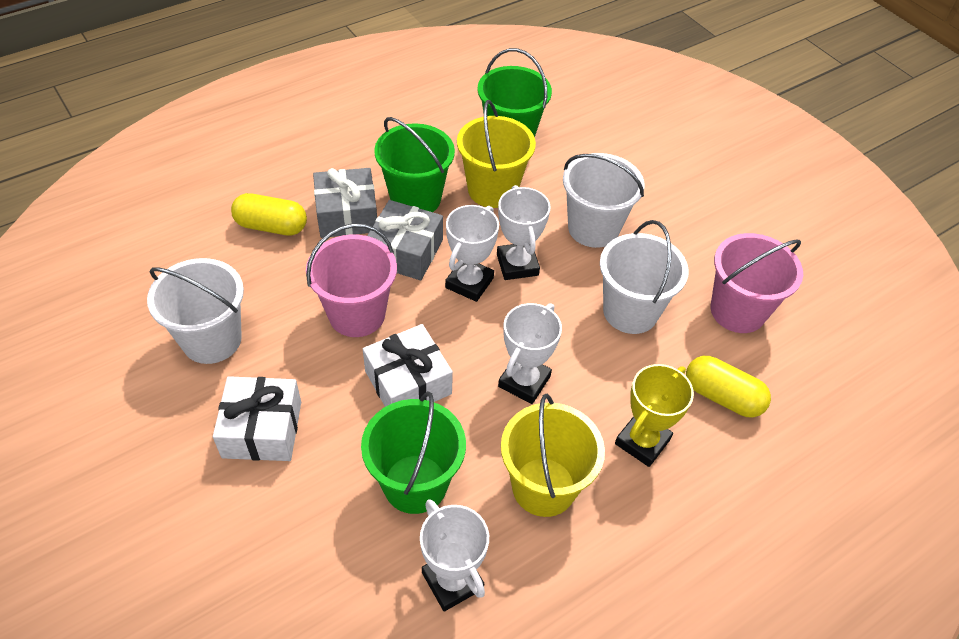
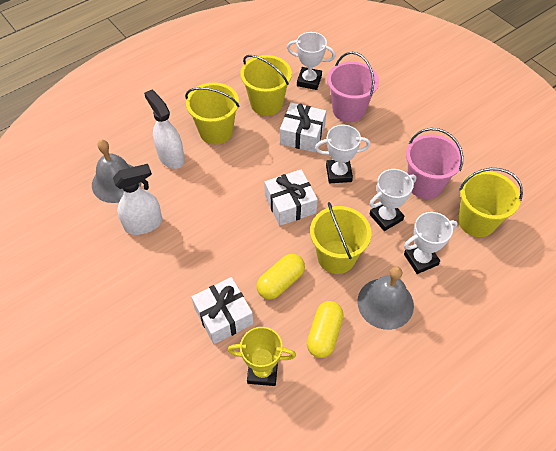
green bucket: 3 -> 0
grey bell: 0 -> 2
grey gift: 2 -> 0
white bucket: 3 -> 0
white gift: 2 -> 3
white spray bottle: 0 -> 2
yellow bucket: 2 -> 4

